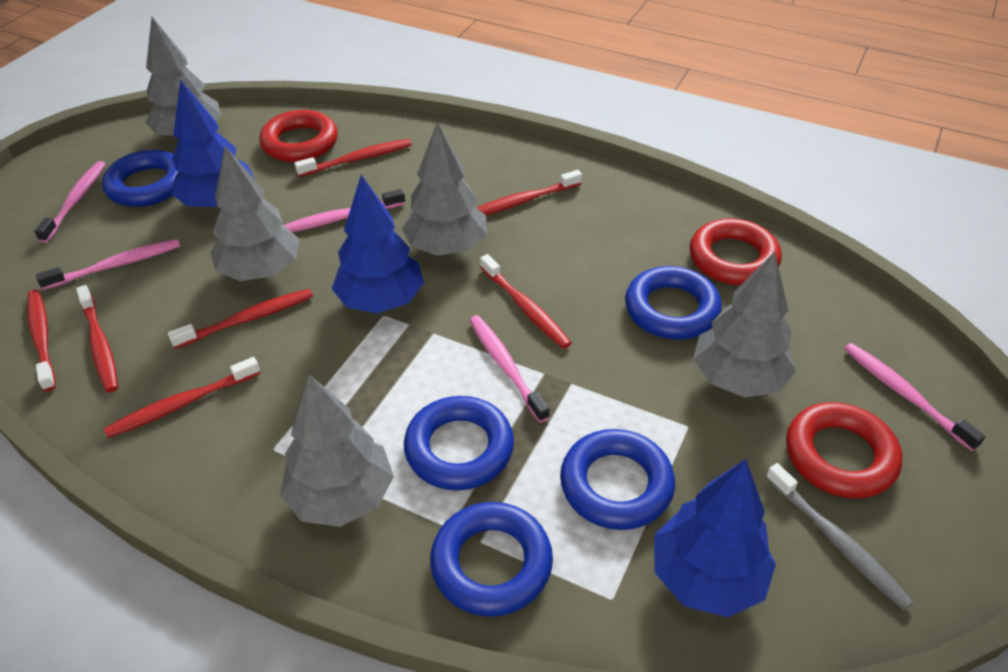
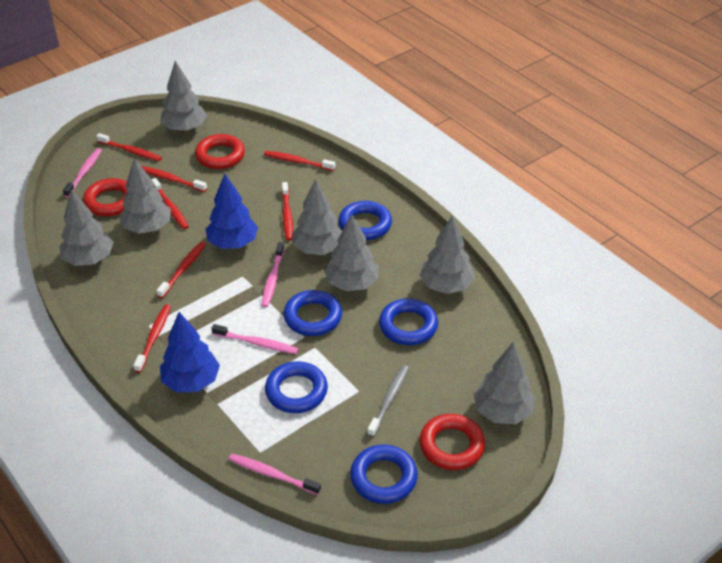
blue tree: 3 -> 2
grey tree: 5 -> 7
pink toothbrush: 5 -> 4

